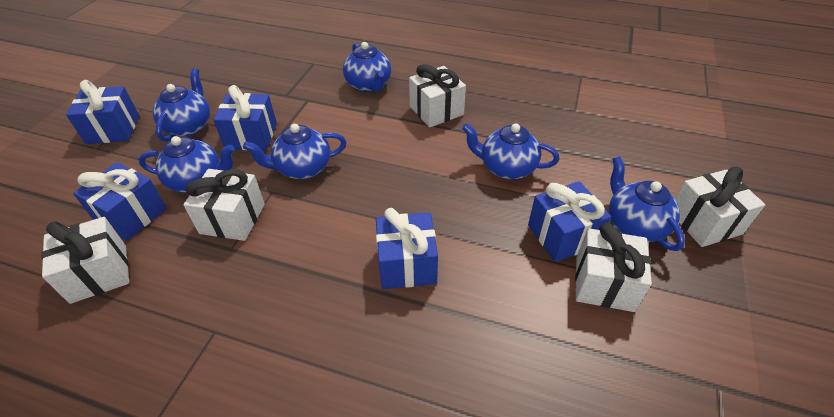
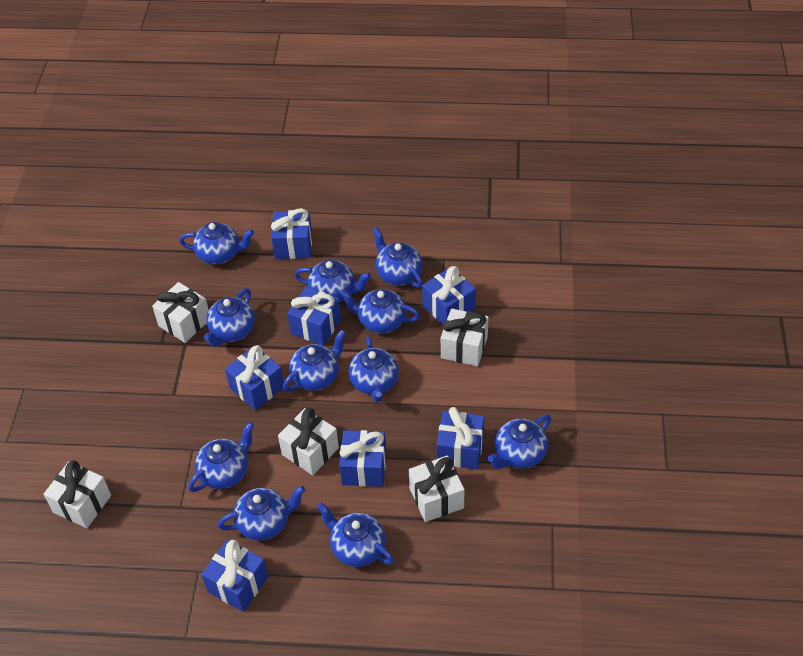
blue gift: 5 -> 7
blue teapot: 6 -> 11

